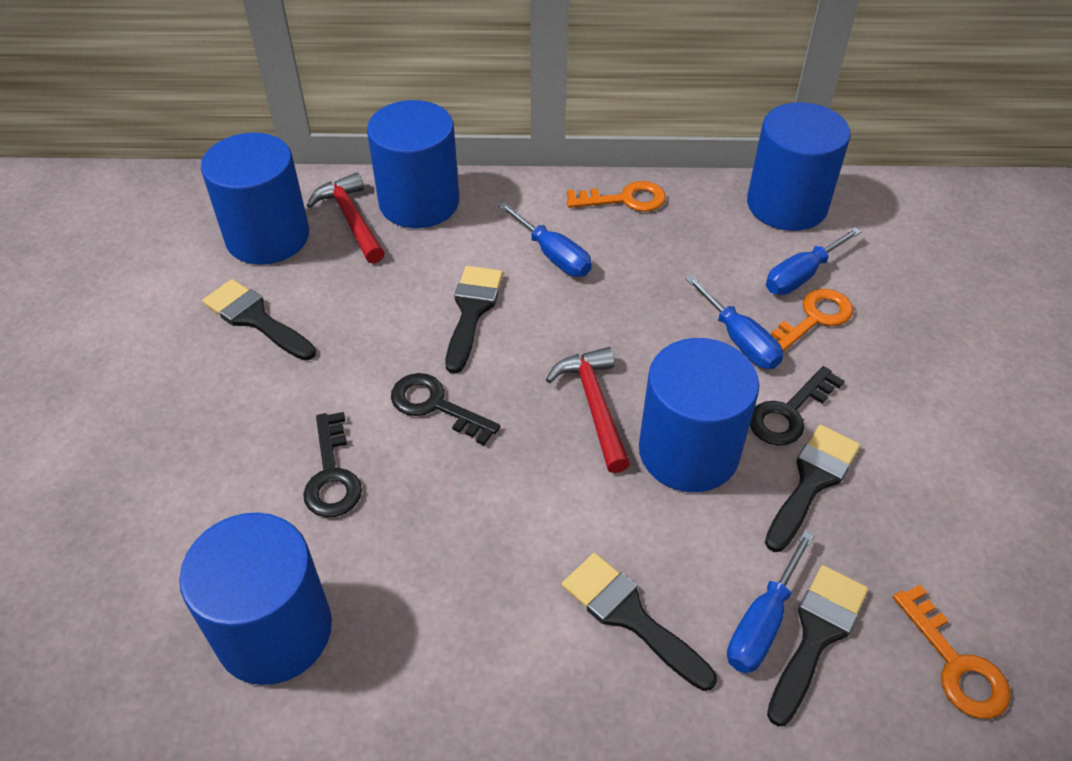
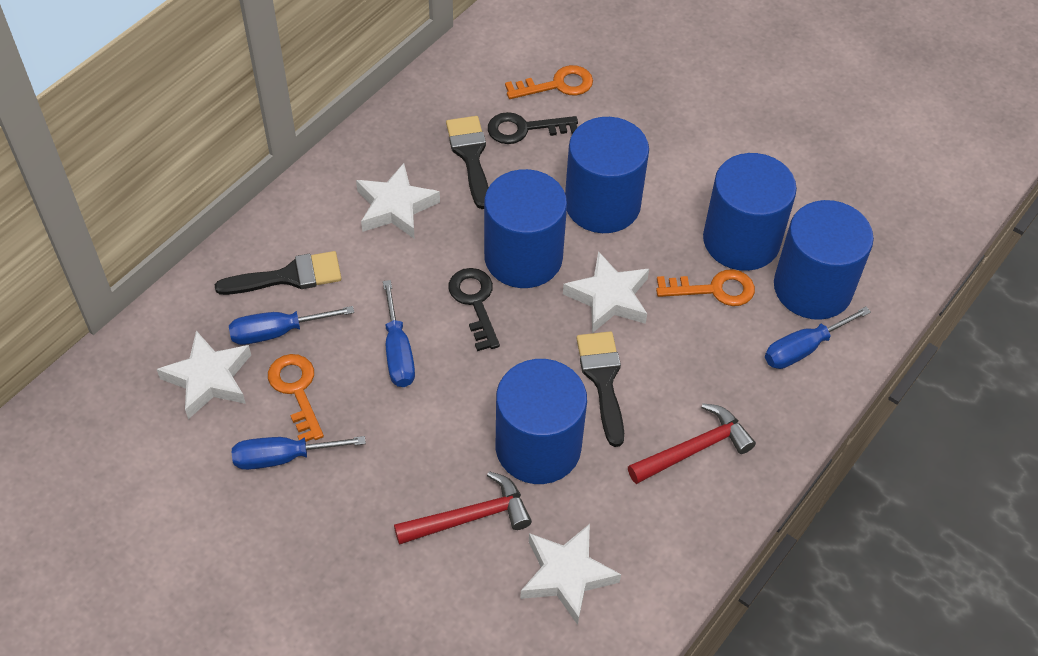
black brush: 5 -> 3
black key: 3 -> 2
white star: 0 -> 4

